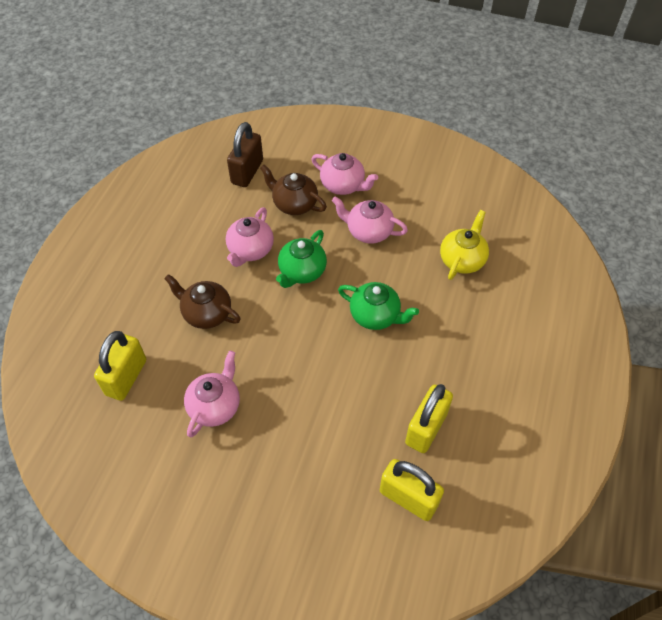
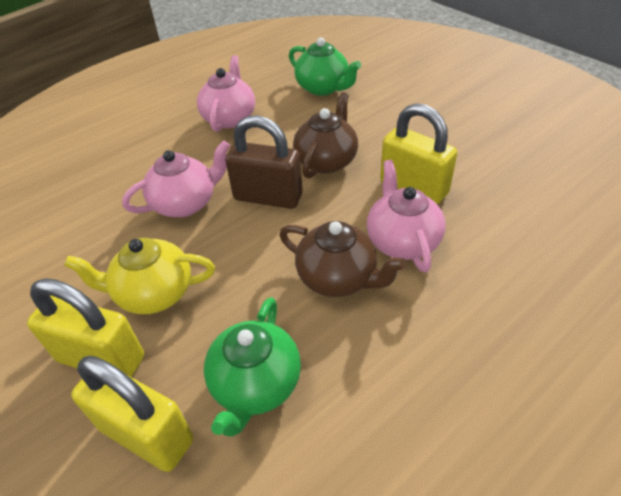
pink teapot: 4 -> 3

